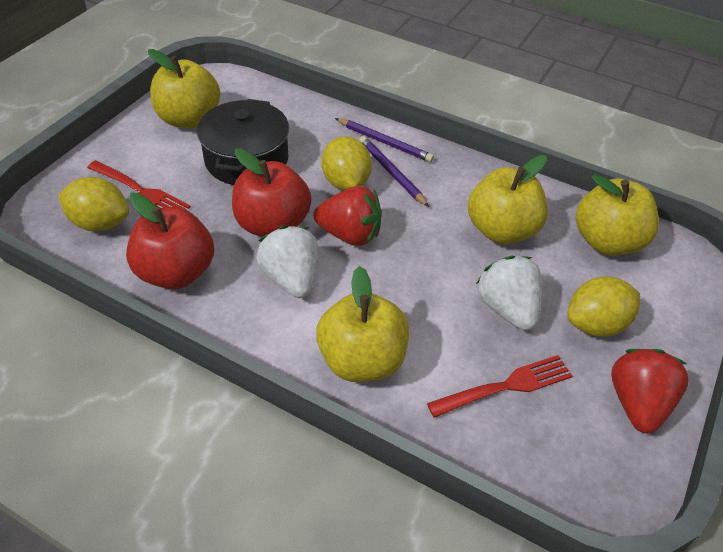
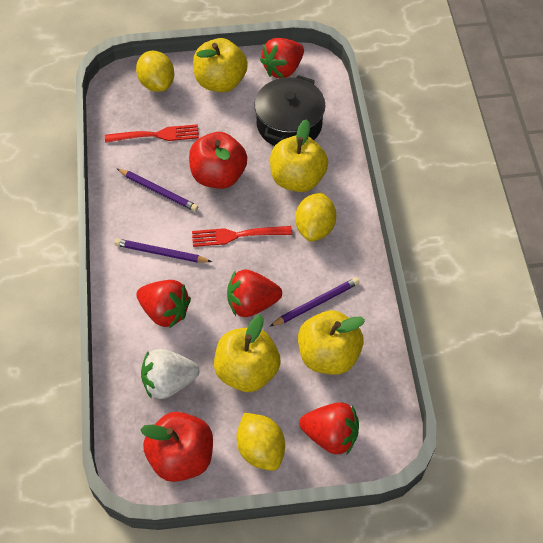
purple pencil: 2 -> 3
red strawberry: 2 -> 4
white strawberry: 2 -> 1

